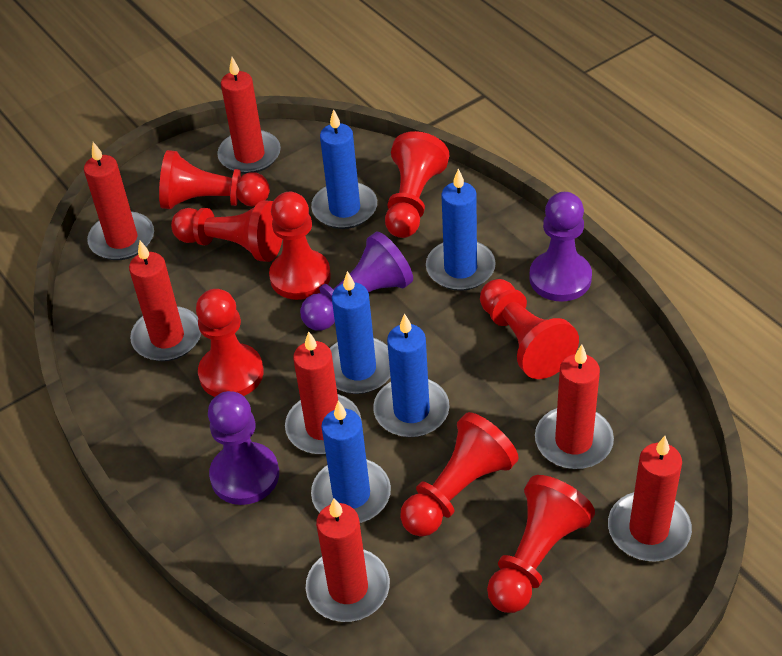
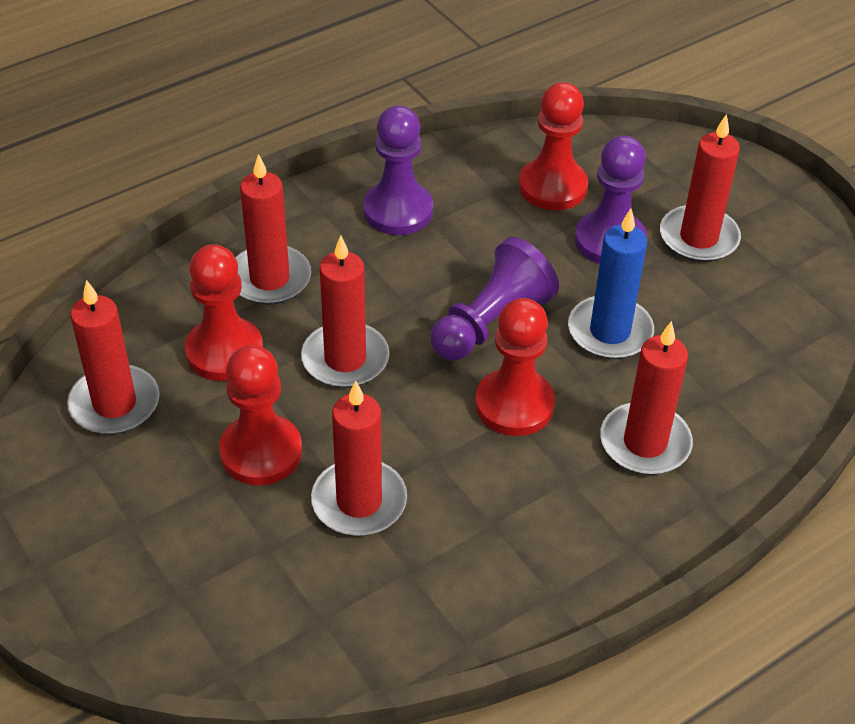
blue candle: 5 -> 1
red candle: 7 -> 6
red pawn: 8 -> 4

